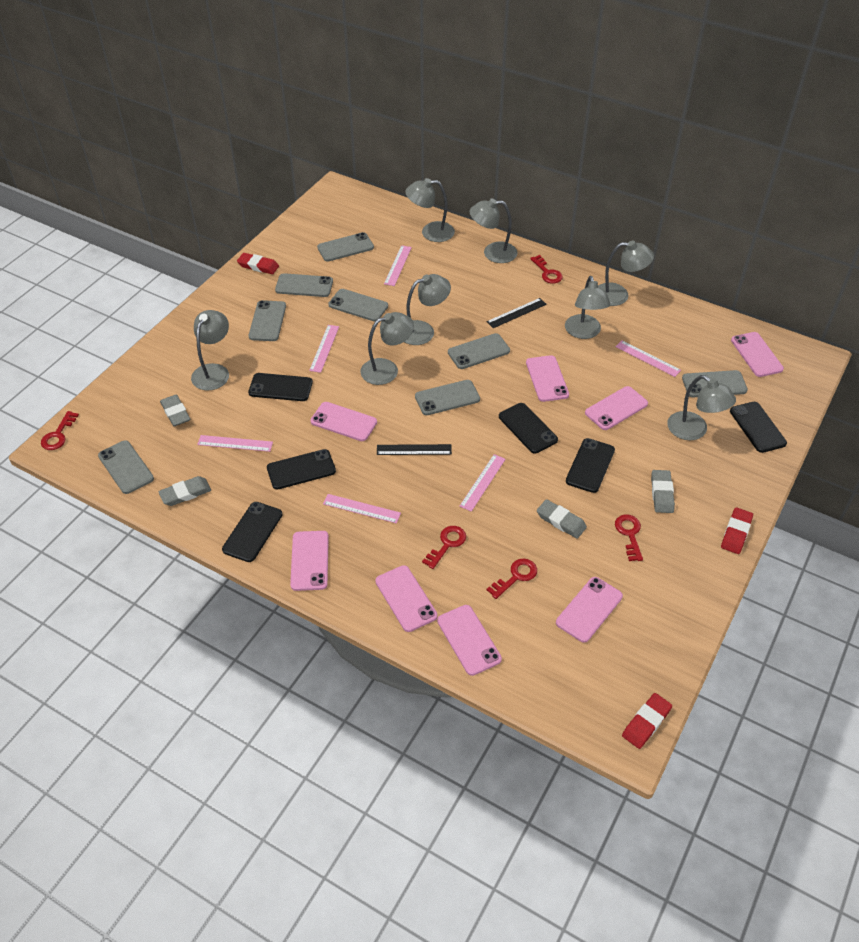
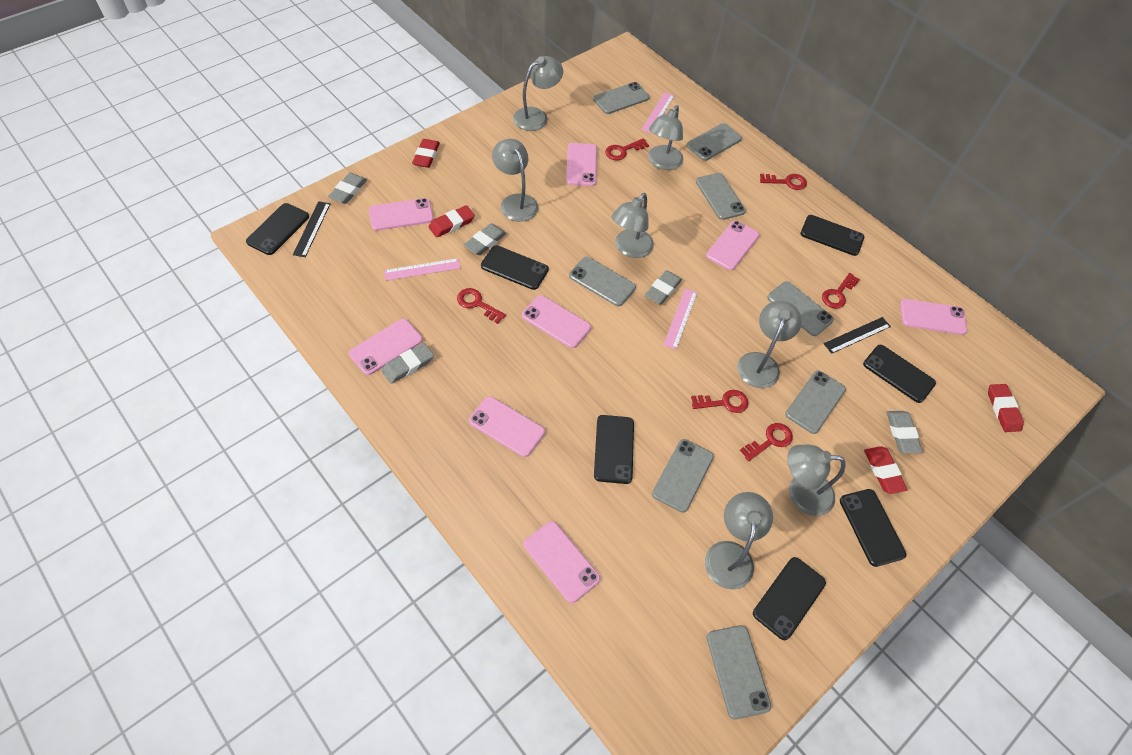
black phone: 6 -> 7
grey eraser: 4 -> 5
grey lamp: 8 -> 7
pink ruler: 6 -> 3
red eraser: 3 -> 4
red key: 5 -> 6

